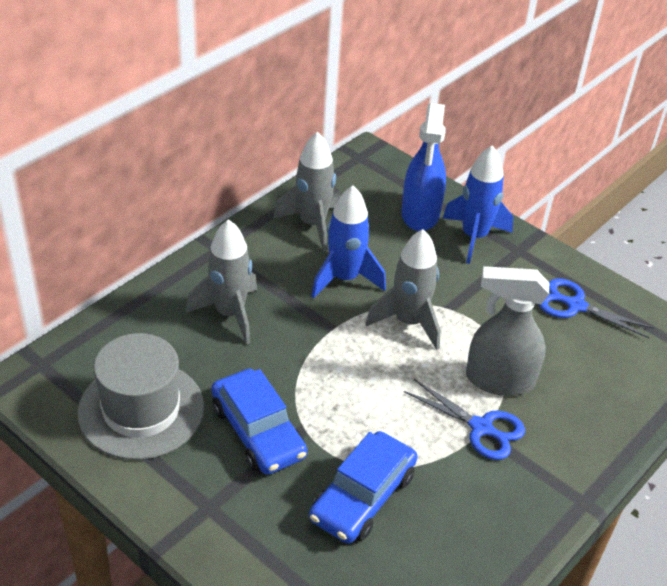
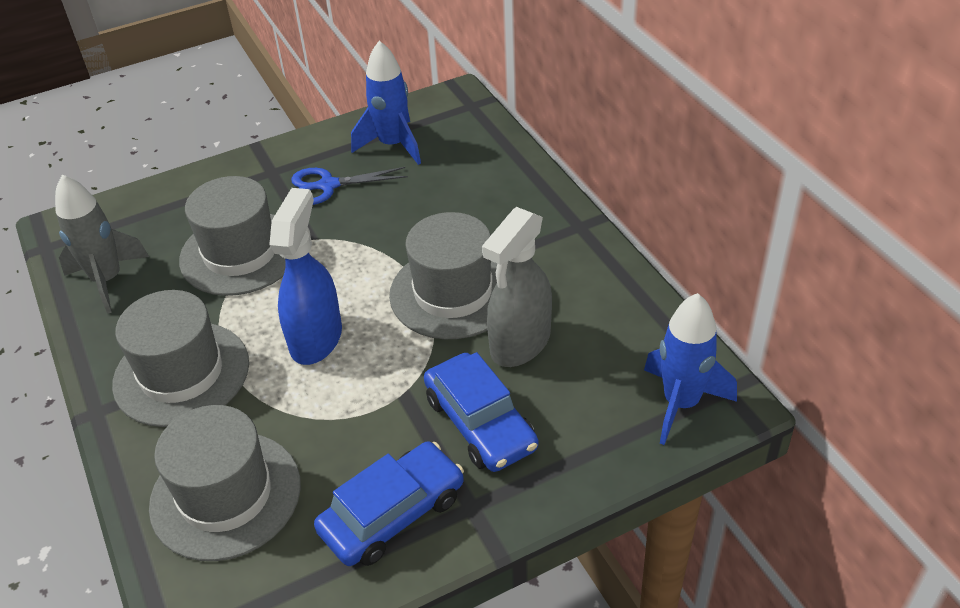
blue scissors: 2 -> 1
grey hat: 1 -> 4
grey rocket: 3 -> 1

